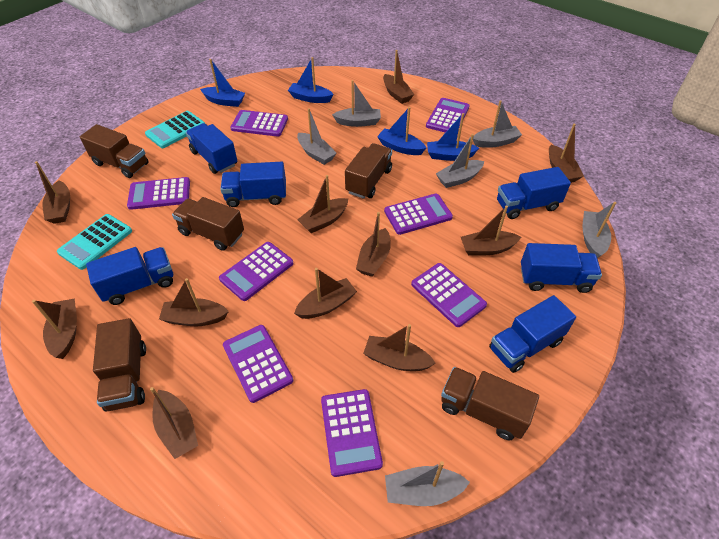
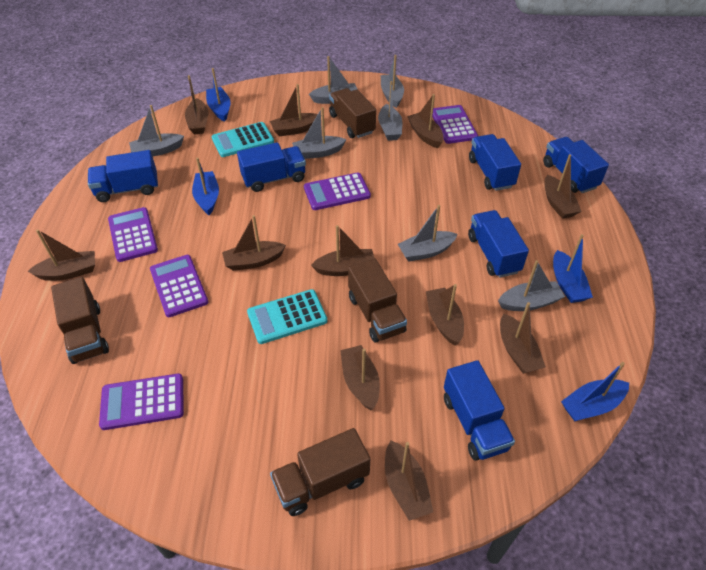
brown truck: 5 -> 4
grey boat: 6 -> 7
purple calculator: 8 -> 5

